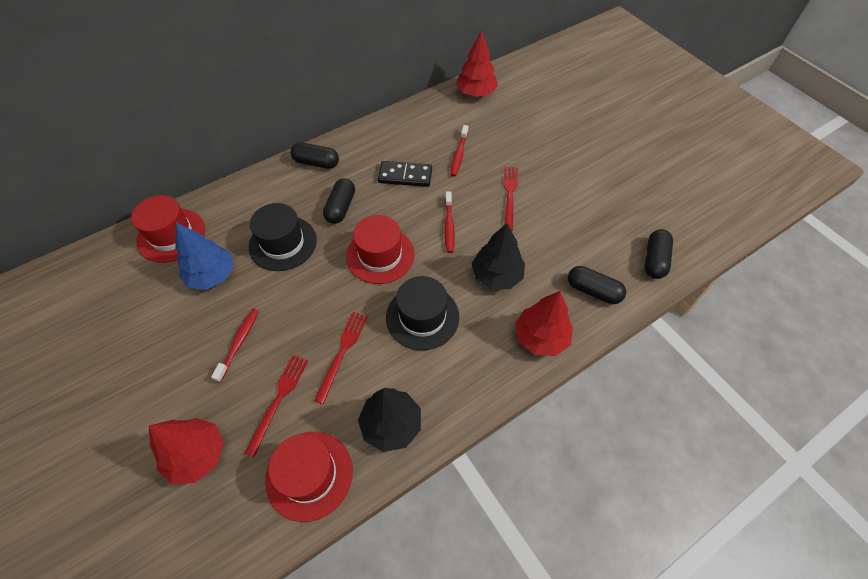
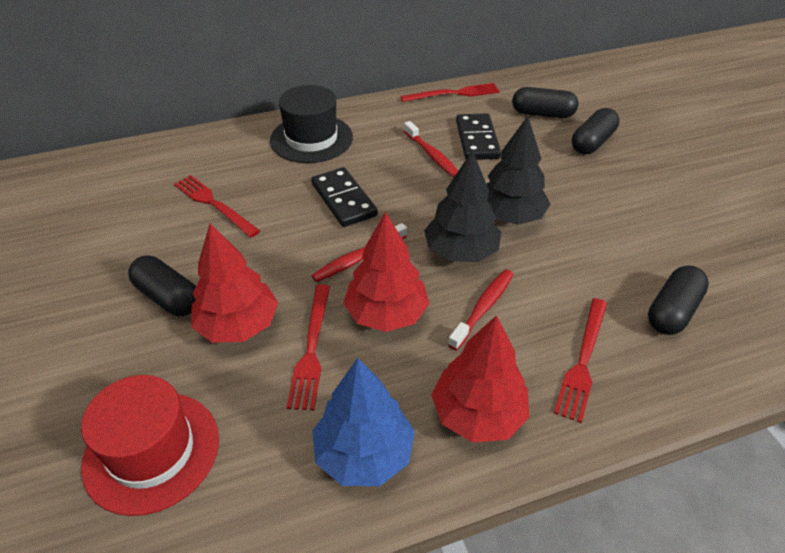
black domino: 1 -> 2
black hat: 2 -> 1
red fork: 3 -> 4
red hat: 3 -> 1

